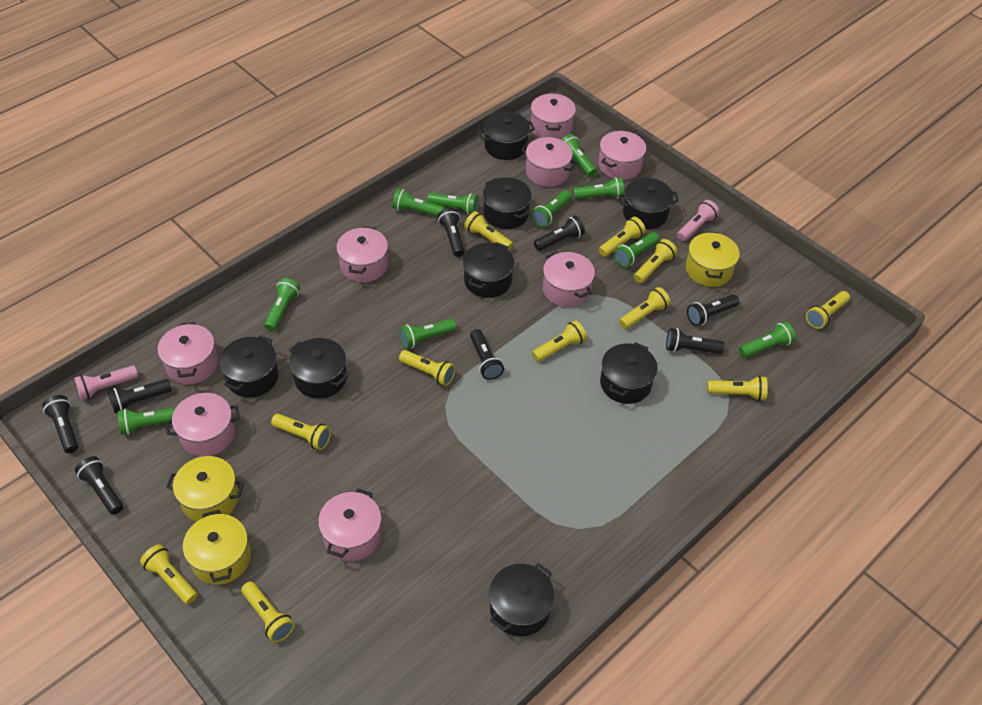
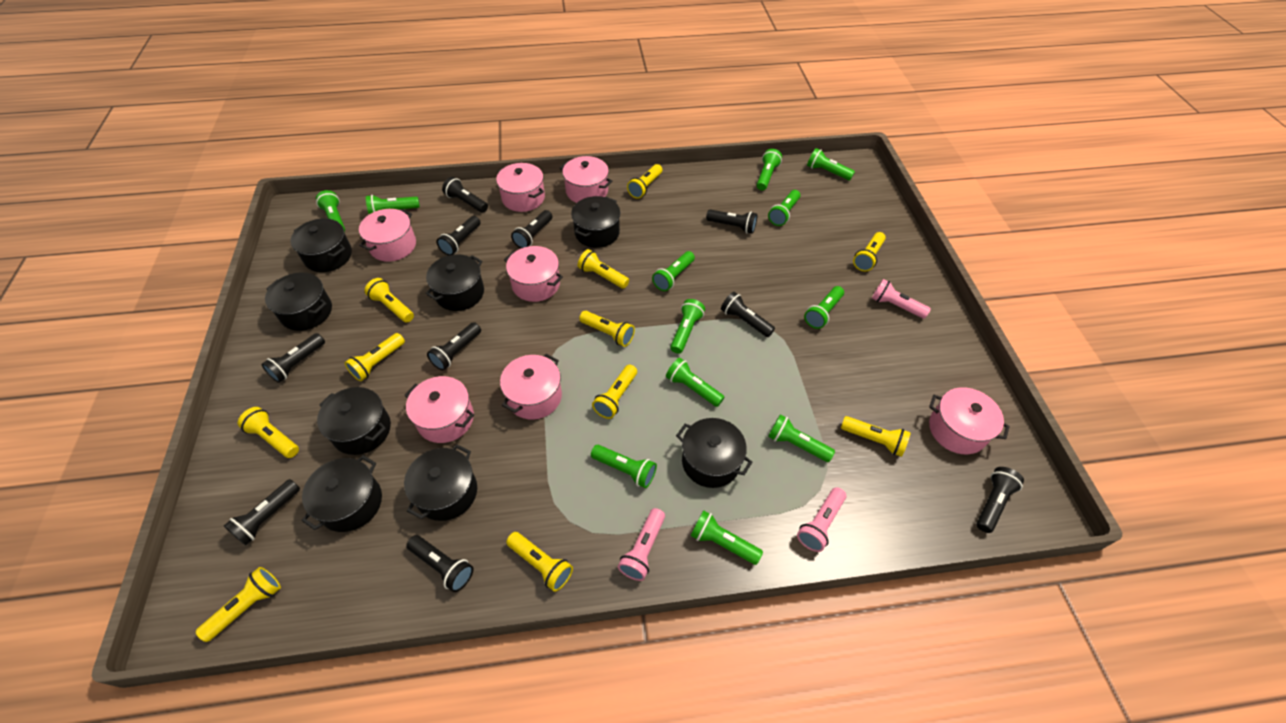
black flashlight: 8 -> 10
green flashlight: 10 -> 12
pink flashlight: 2 -> 3
pink pot: 8 -> 7
yellow pot: 3 -> 0

